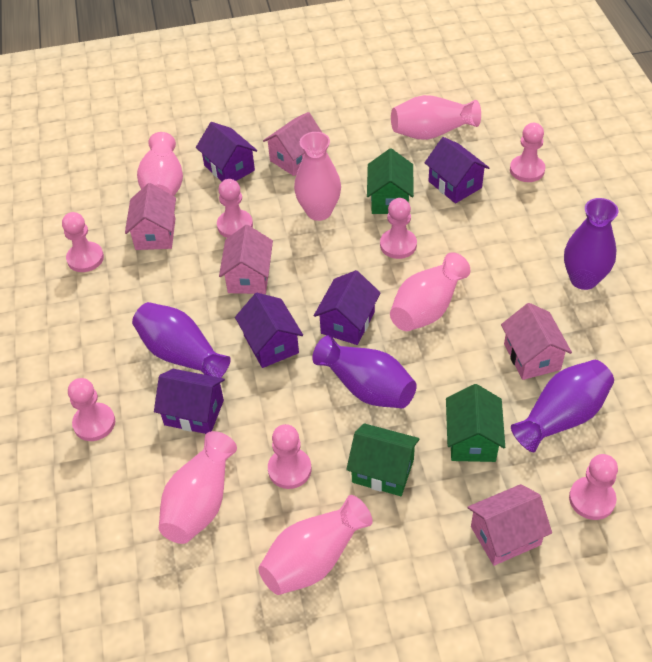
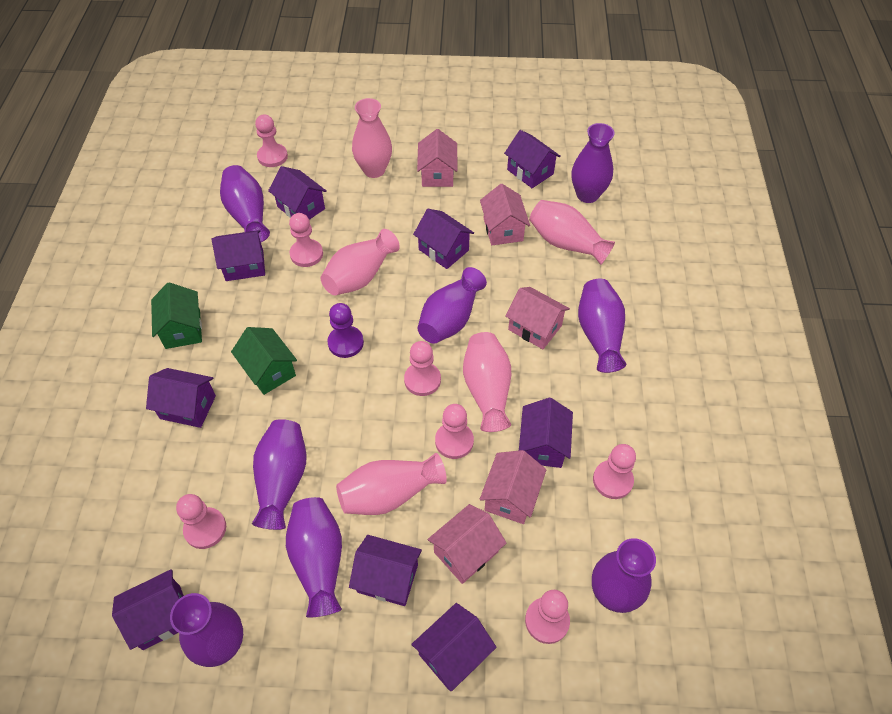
green house: 3 -> 2
pink vase: 6 -> 5
purple house: 5 -> 9
purple pawn: 0 -> 1
purple vase: 4 -> 8

